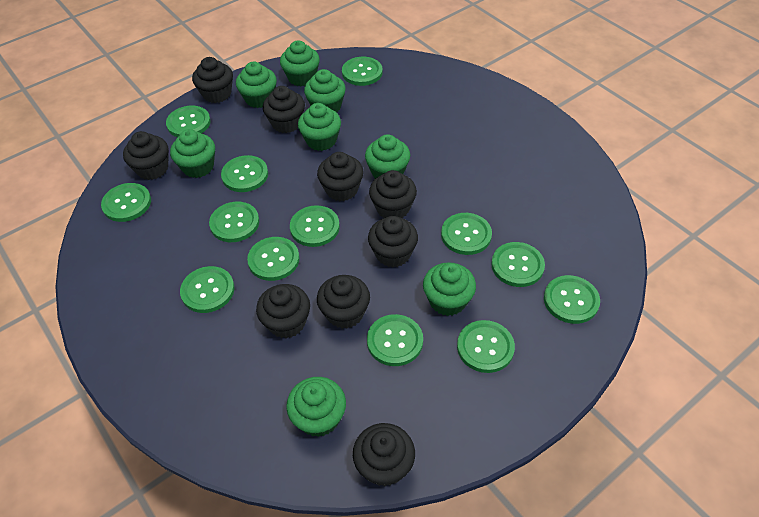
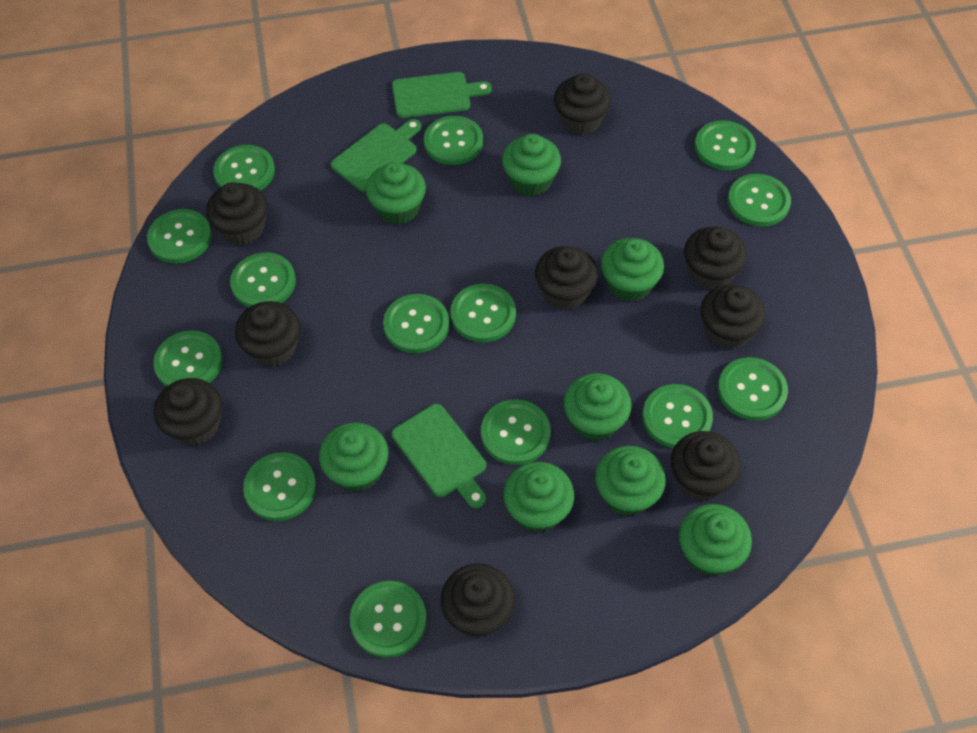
green button: 13 -> 14
green cutting board: 0 -> 3

